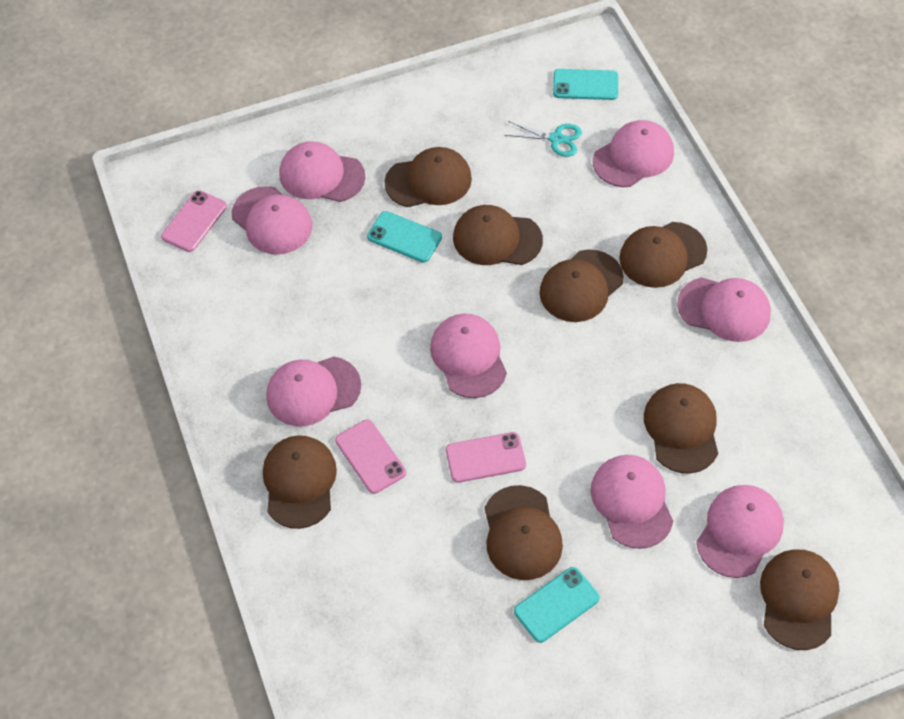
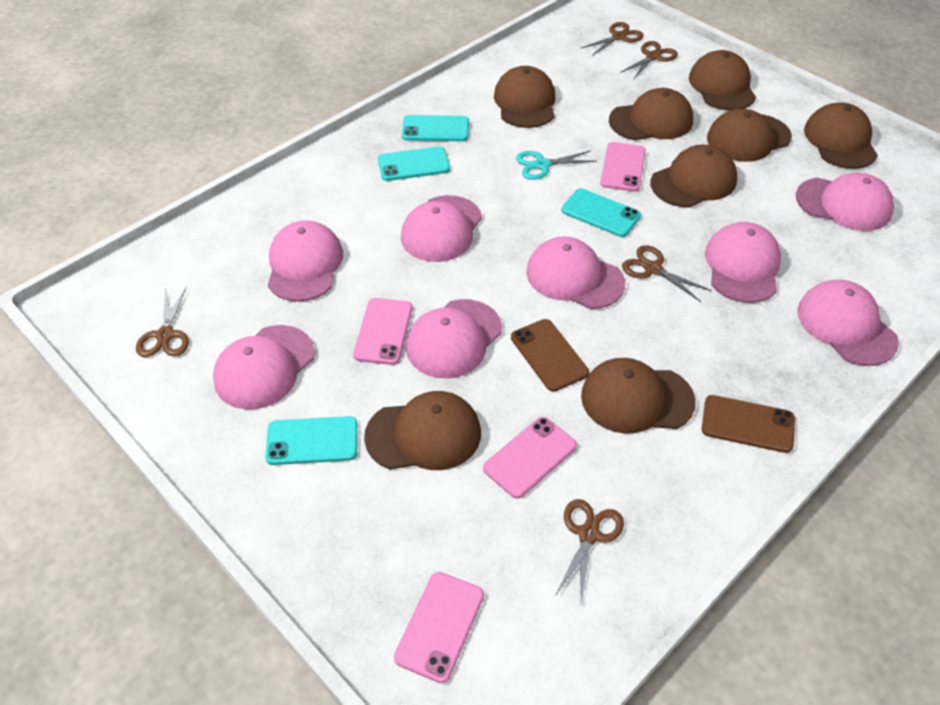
brown phone: 0 -> 2
brown scissors: 0 -> 5
pink phone: 3 -> 4
turquoise phone: 3 -> 4

